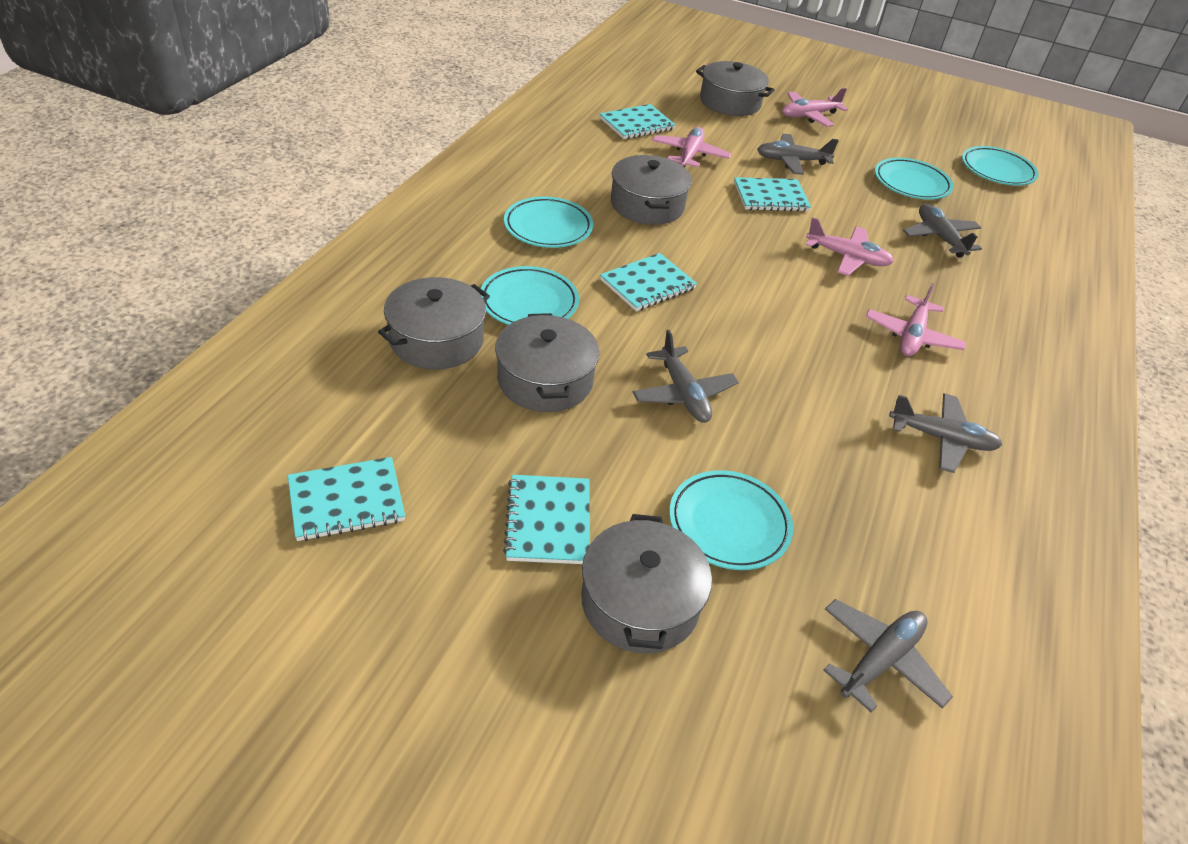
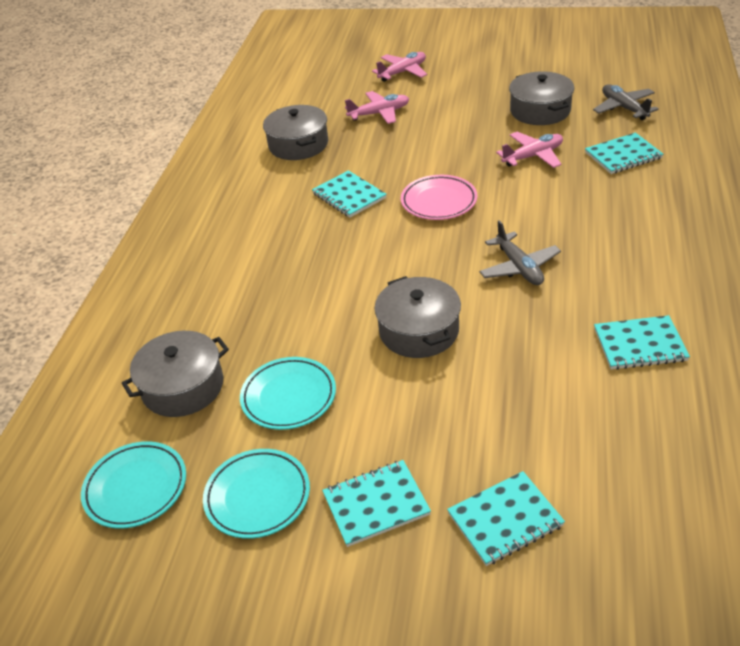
grey plane: 5 -> 2
grey pot: 5 -> 4
pink plane: 4 -> 3
pink plate: 0 -> 1
turquoise plate: 5 -> 3

